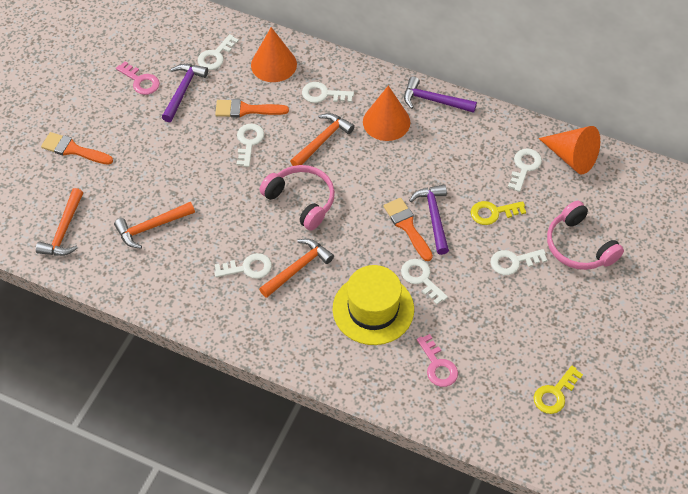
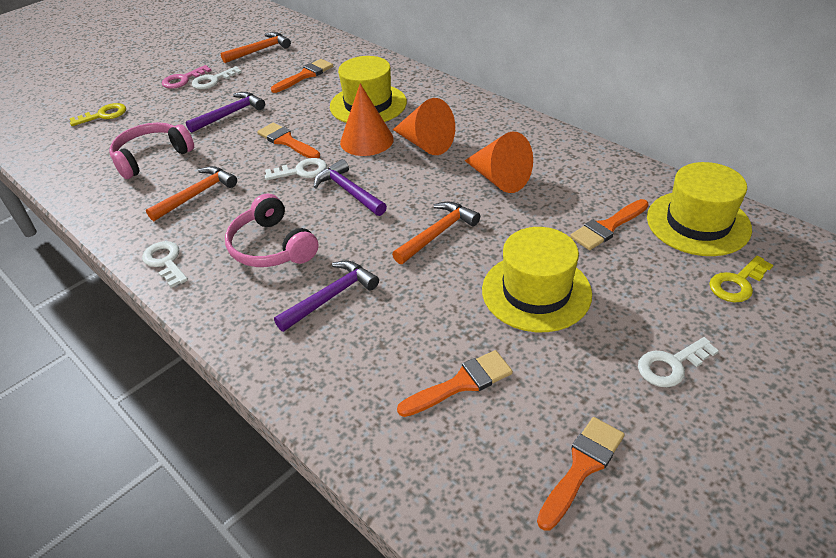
orange brush: 3 -> 5
orange hammer: 4 -> 3
pink key: 2 -> 1
white key: 7 -> 4
yellow hat: 1 -> 3

